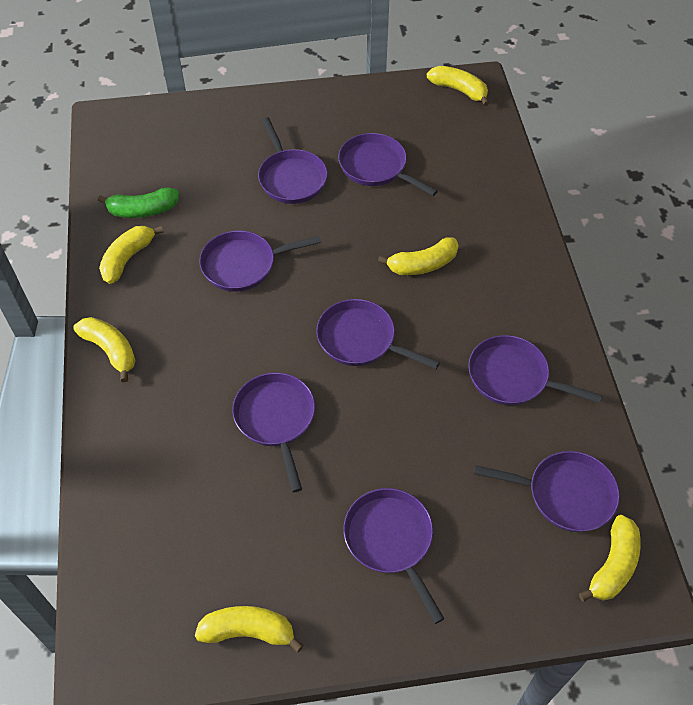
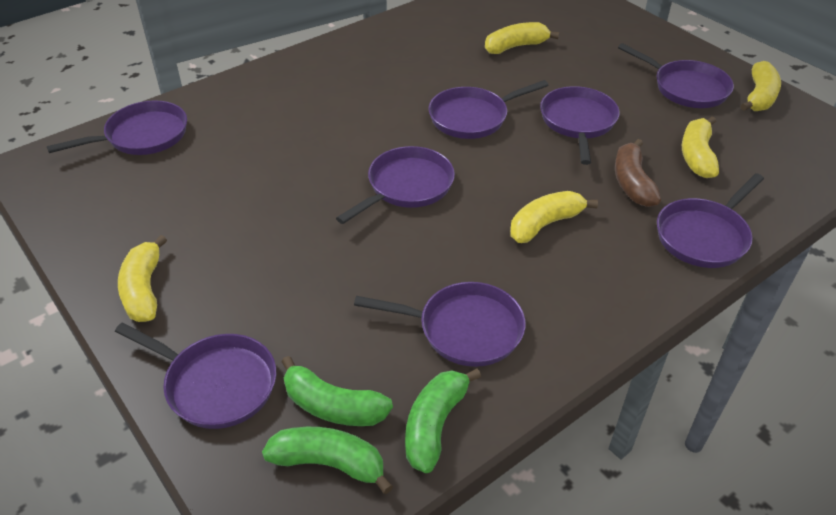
brown banana: 0 -> 1
green banana: 1 -> 3
yellow banana: 6 -> 5

